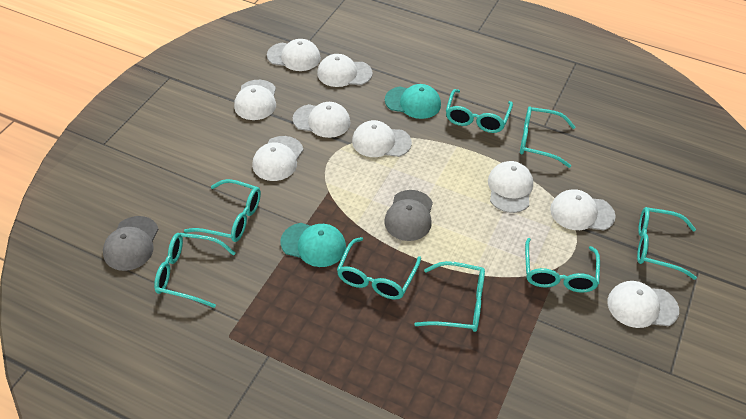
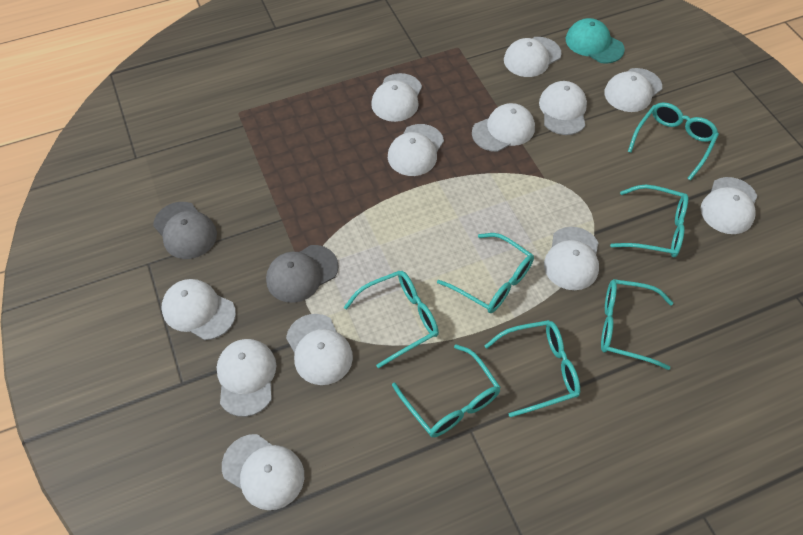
turquoise cap: 2 -> 1
turquoise glasses: 8 -> 7
white cap: 9 -> 12

